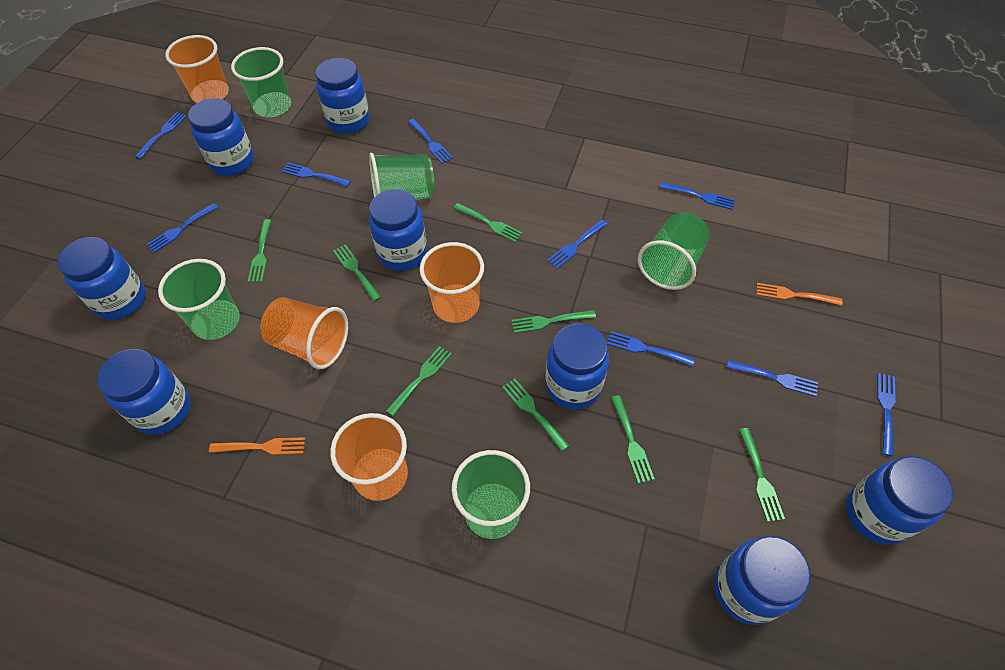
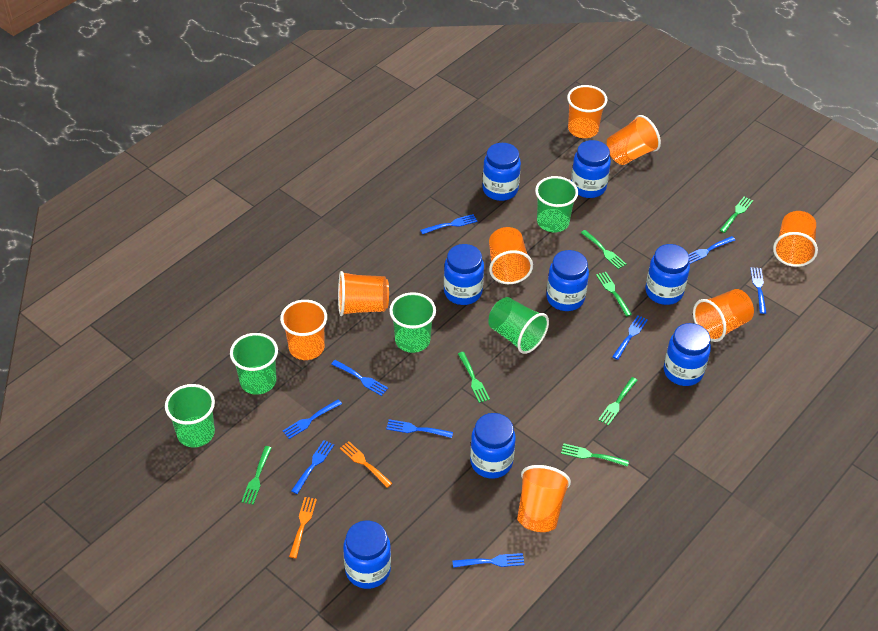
green fork: 8 -> 7
orange cup: 4 -> 8

